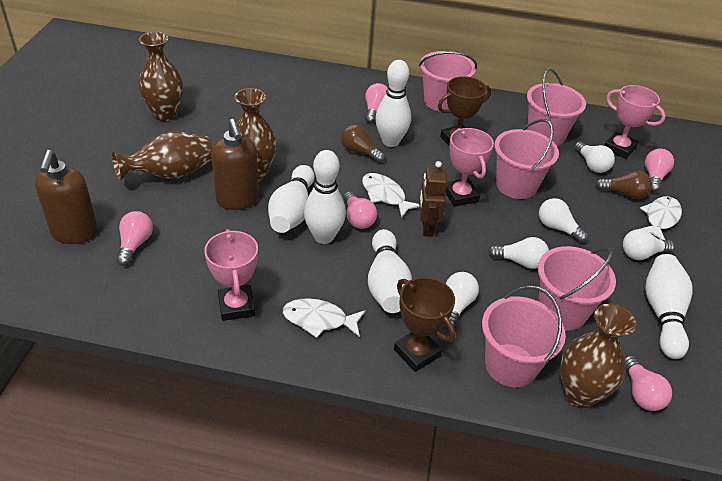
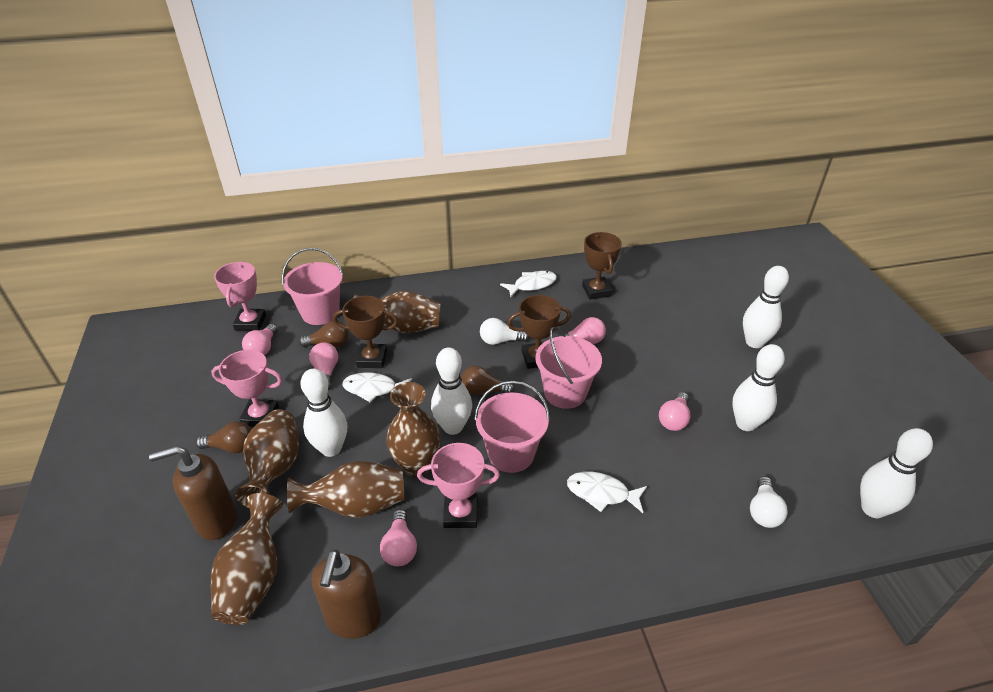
brown light bulb: 2 -> 3
brown robot: 1 -> 0
brown trophy: 2 -> 3
brown vase: 4 -> 5
pink bucket: 5 -> 3
white light bulb: 5 -> 2

